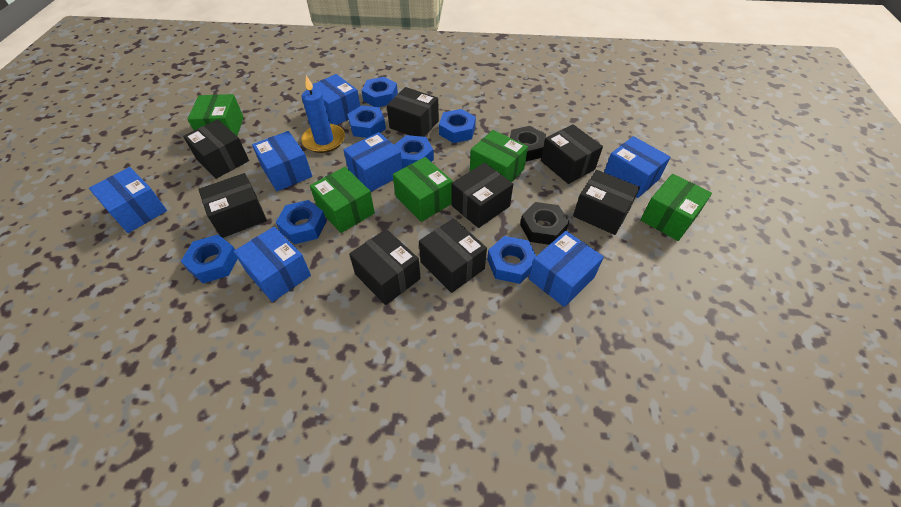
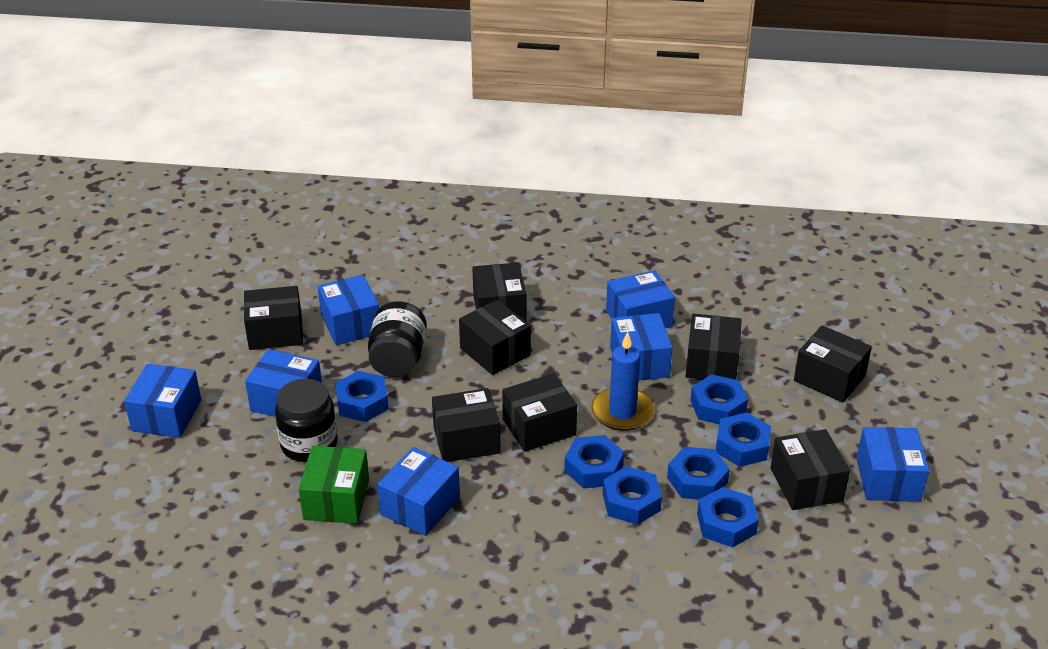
black jar: 0 -> 2
black nut: 2 -> 0
green box: 5 -> 1

